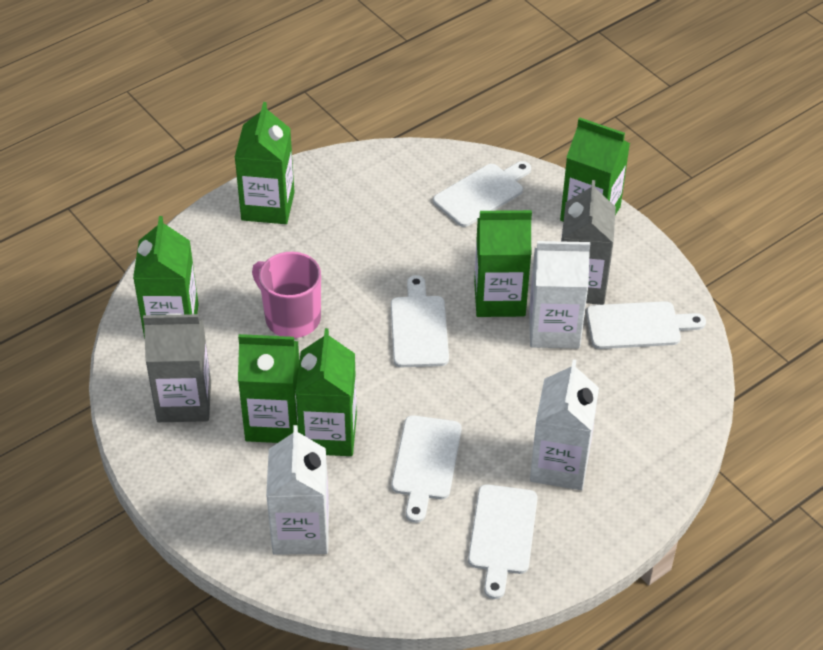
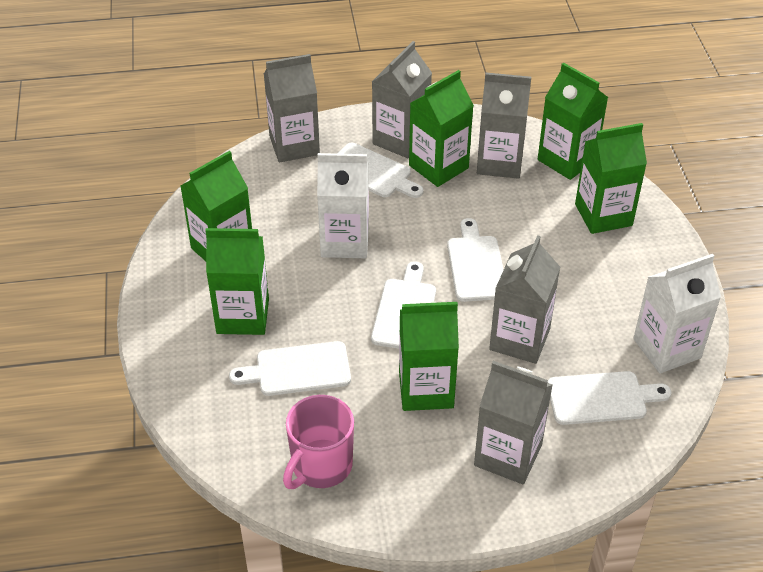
grey carton: 2 -> 5
white carton: 3 -> 2

